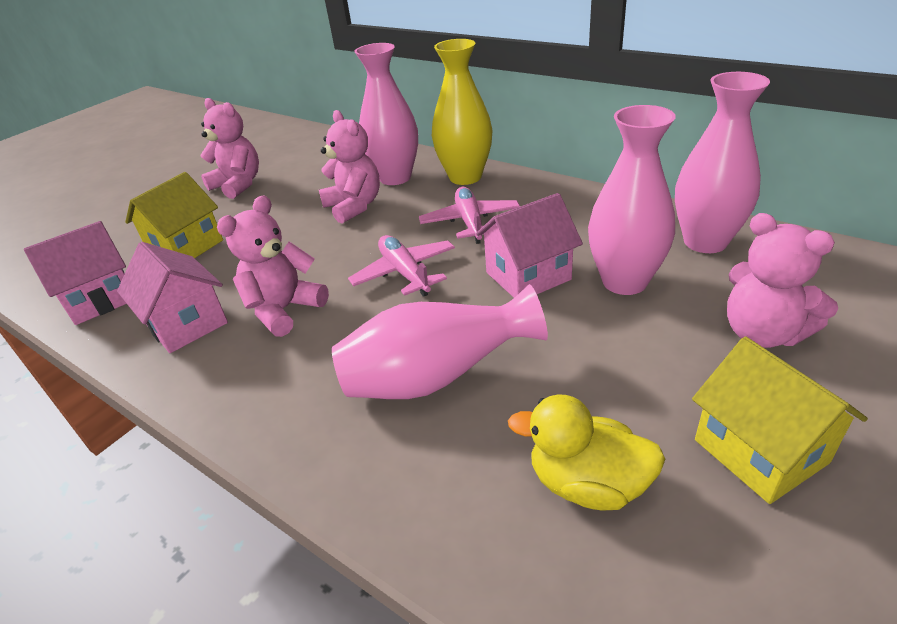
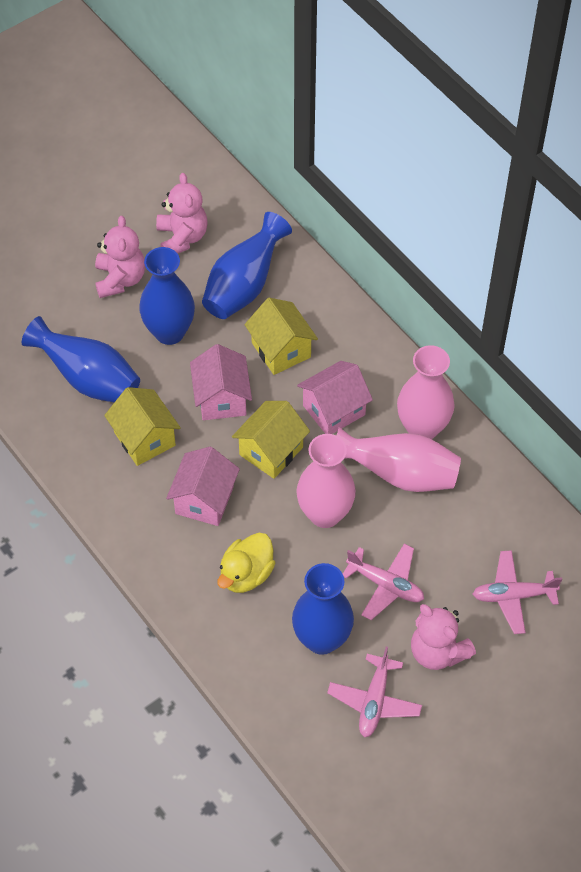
blue vase: 0 -> 4
pink plane: 2 -> 3
pink teddy bear: 4 -> 3
pink vase: 4 -> 3
yellow house: 2 -> 3
yellow vase: 1 -> 0

